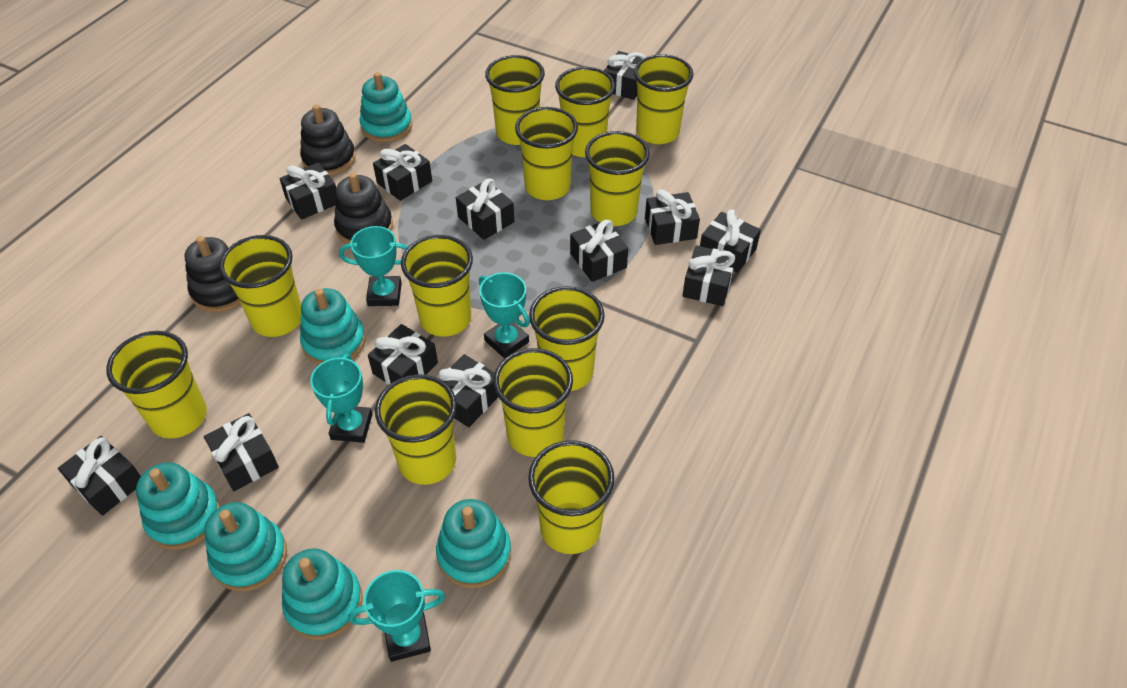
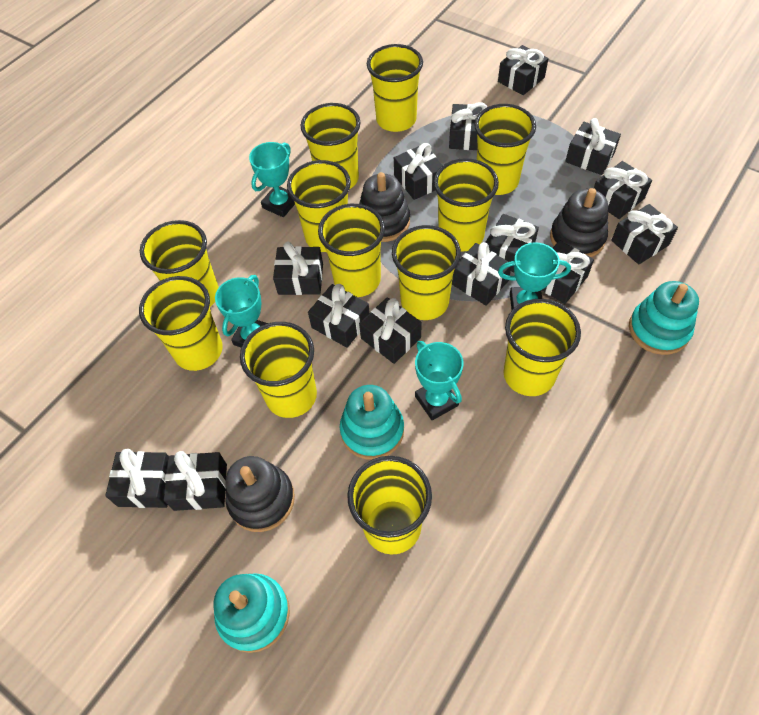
black gift: 12 -> 14
turquoise stacking toy: 6 -> 3

